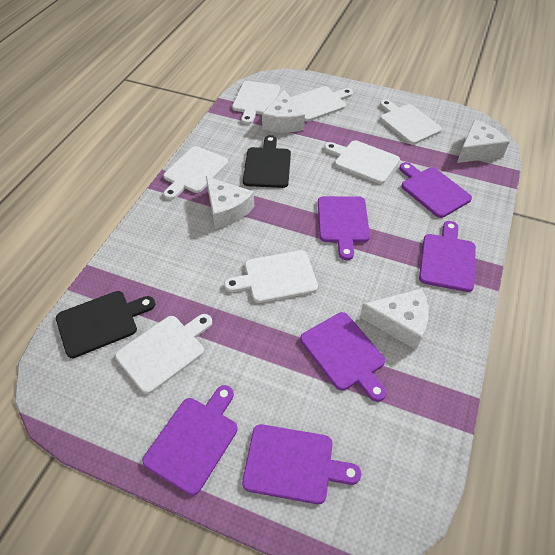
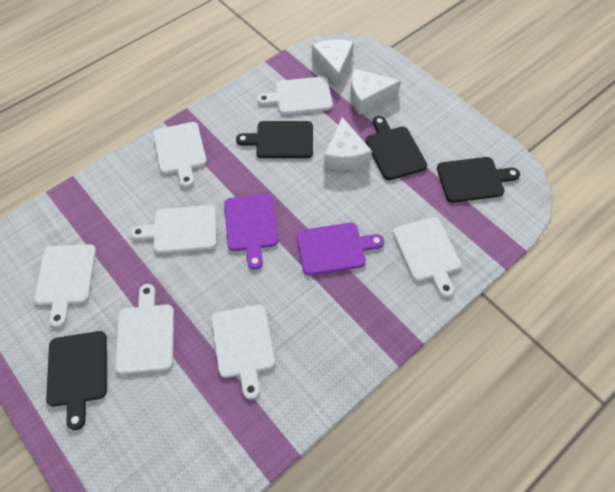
black cutting board: 2 -> 4
purple cutting board: 6 -> 2
white cheese: 4 -> 3

